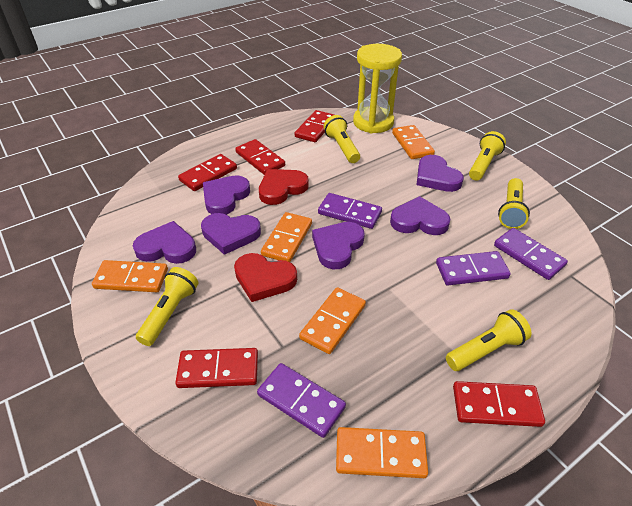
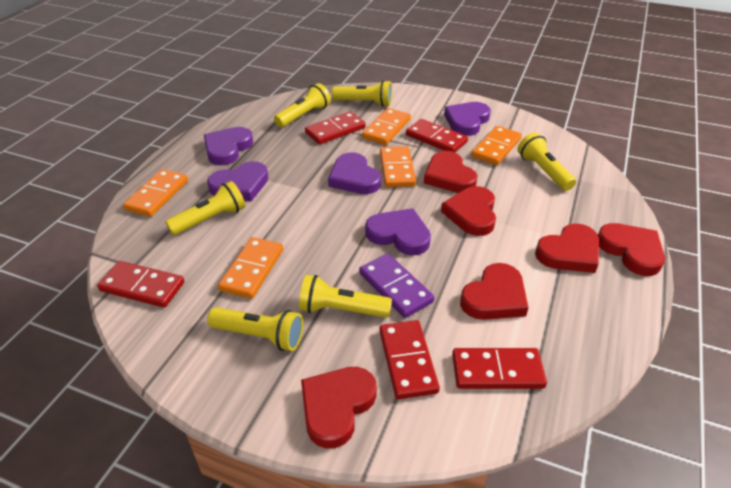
purple domino: 4 -> 1
purple heart: 6 -> 5
red heart: 2 -> 6
yellow flashlight: 5 -> 6
yellow hourglass: 1 -> 0

